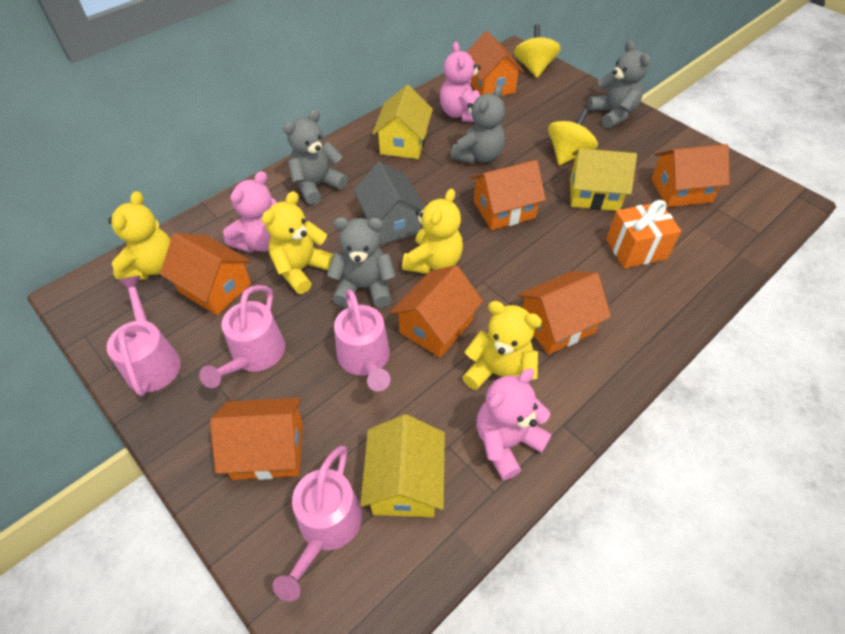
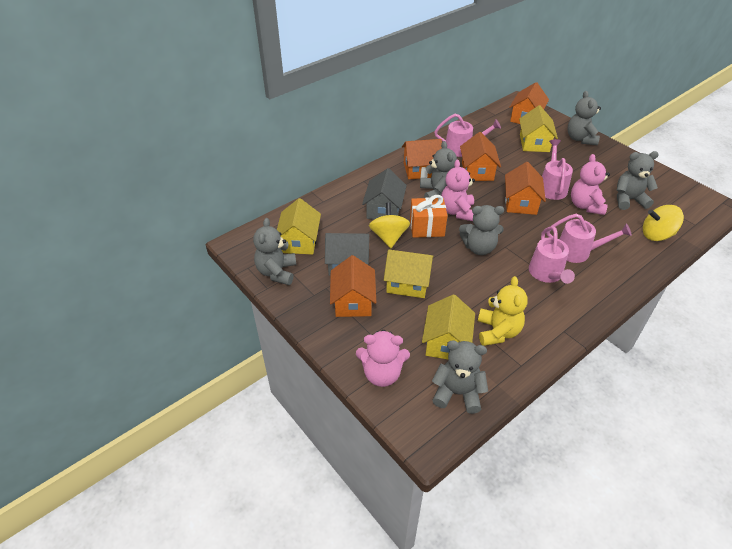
grey house: 1 -> 2
grey teddy bear: 4 -> 6
orange house: 7 -> 5
yellow house: 3 -> 4
yellow teddy bear: 4 -> 1

